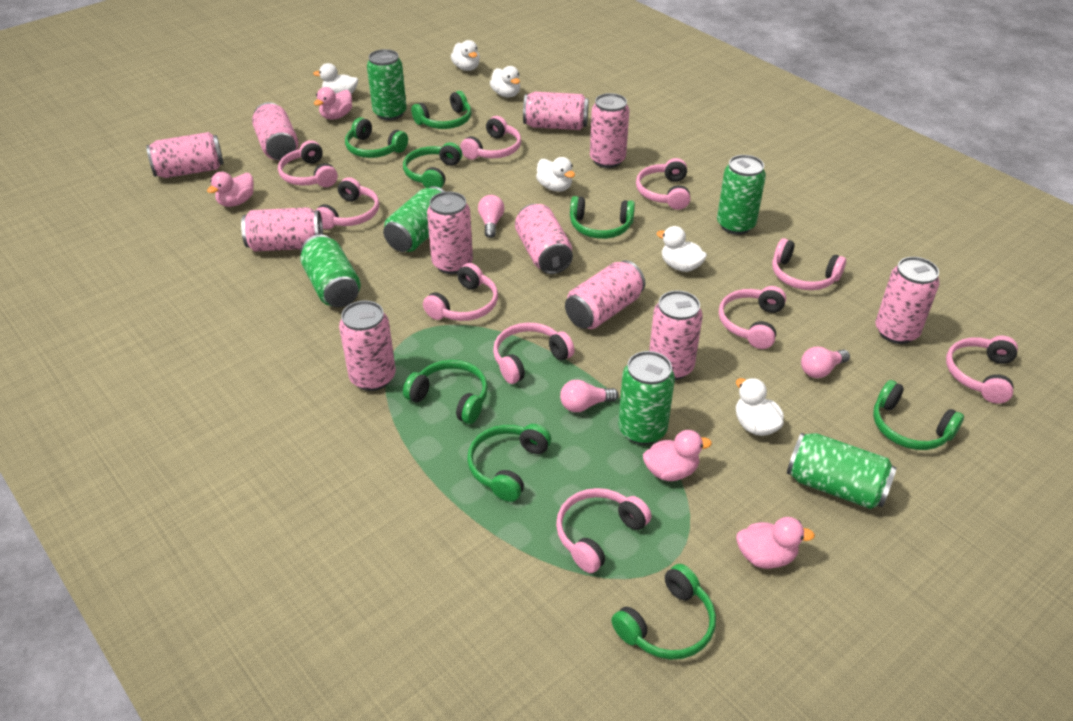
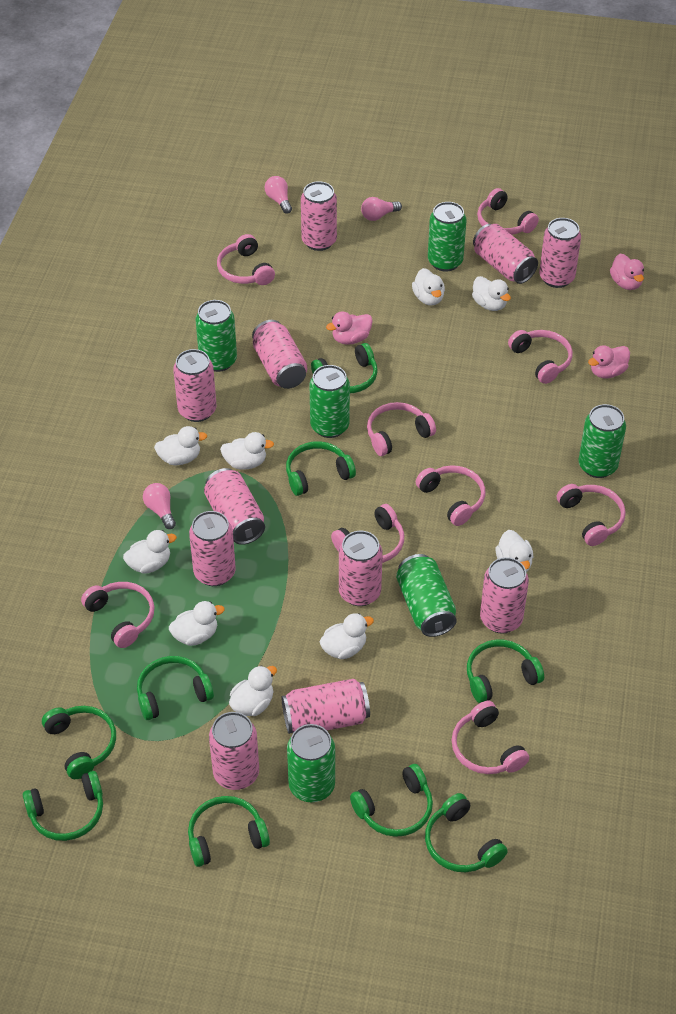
green headphones: 8 -> 9
pink duck: 4 -> 3
pink headphones: 10 -> 9
white duck: 6 -> 9

